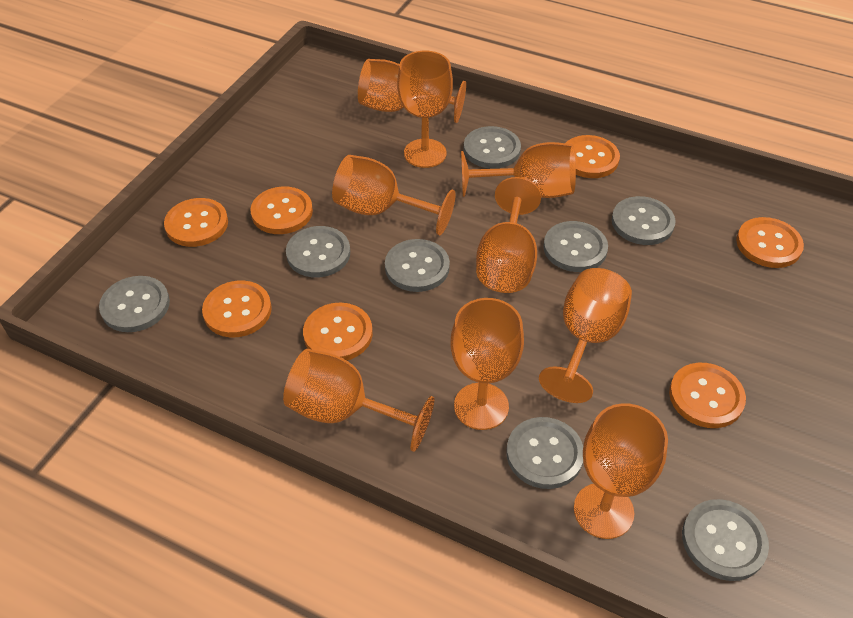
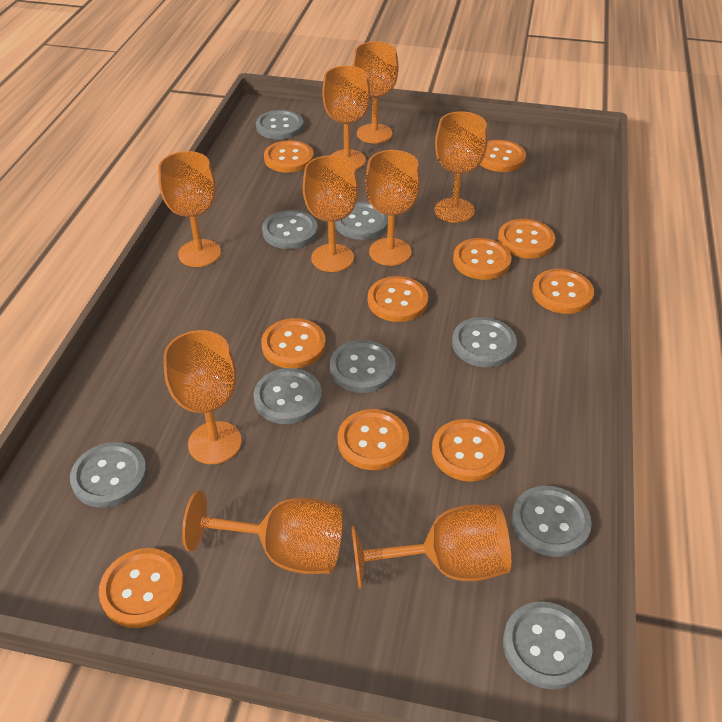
grey button: 8 -> 9
orange button: 7 -> 10

